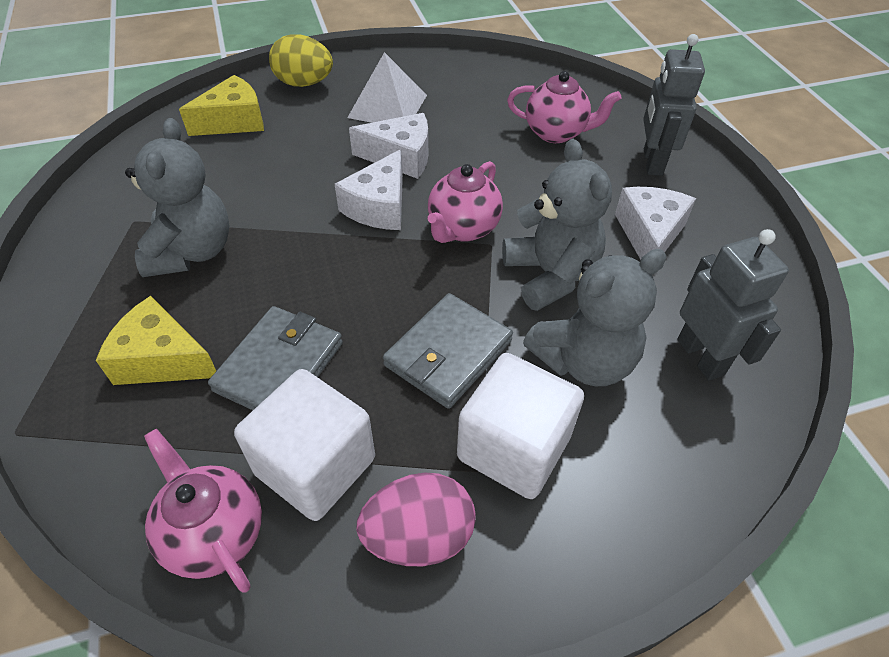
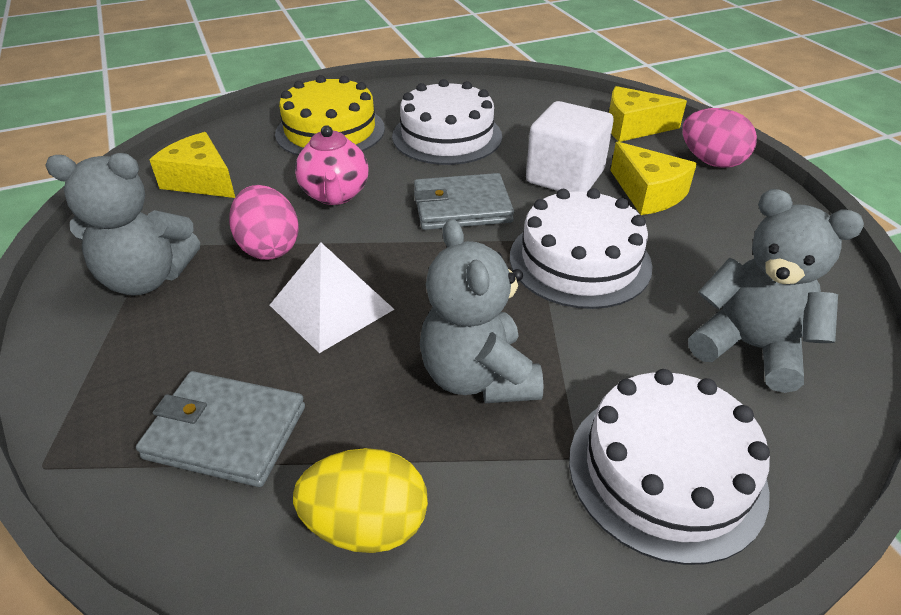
grey robot: 2 -> 0
pink egg: 1 -> 2
pink teapot: 3 -> 1
white cake: 0 -> 3
white cheese: 3 -> 0
white cube: 2 -> 1
yellow cake: 0 -> 1
yellow cheese: 2 -> 3

